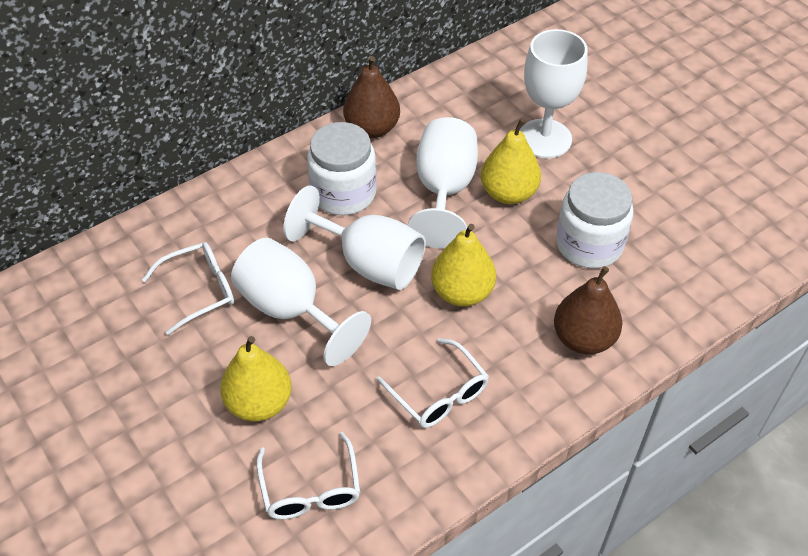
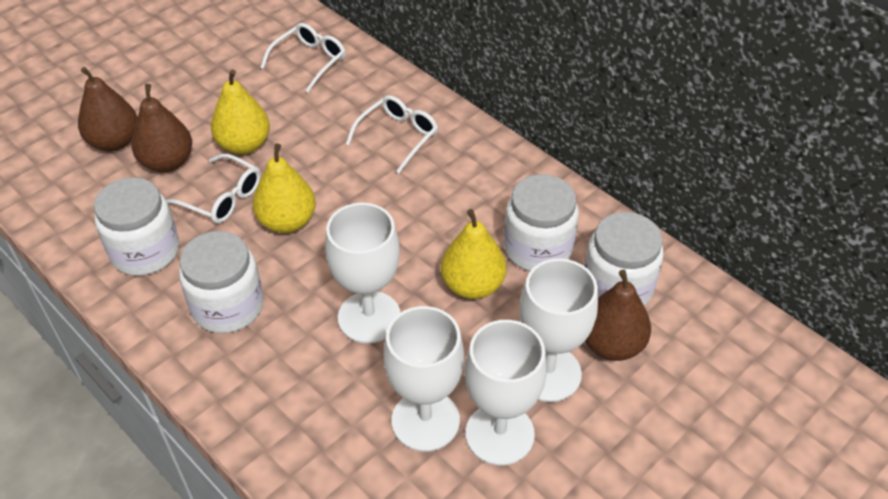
brown pear: 2 -> 3
white jar: 2 -> 4

